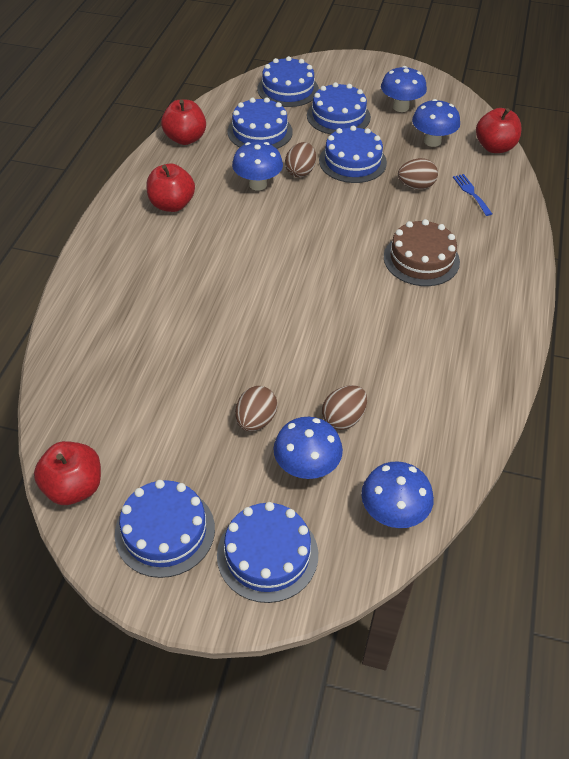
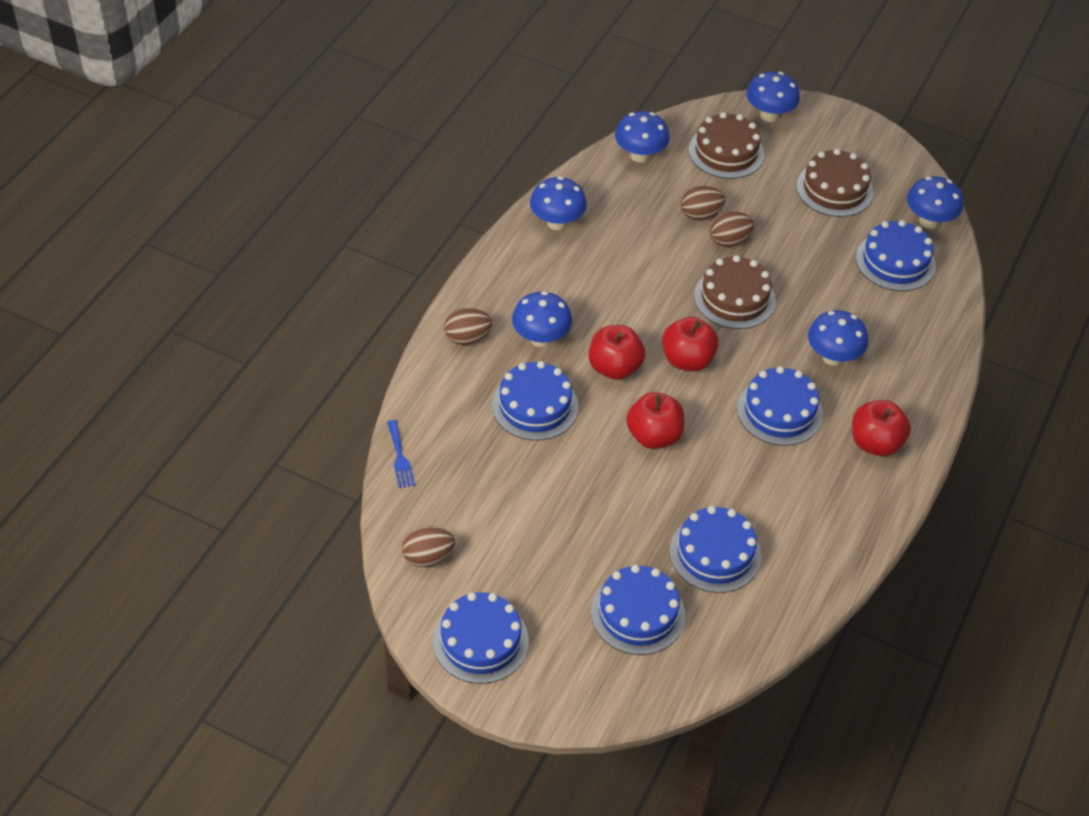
blue mushroom: 5 -> 6
brown cake: 1 -> 3

